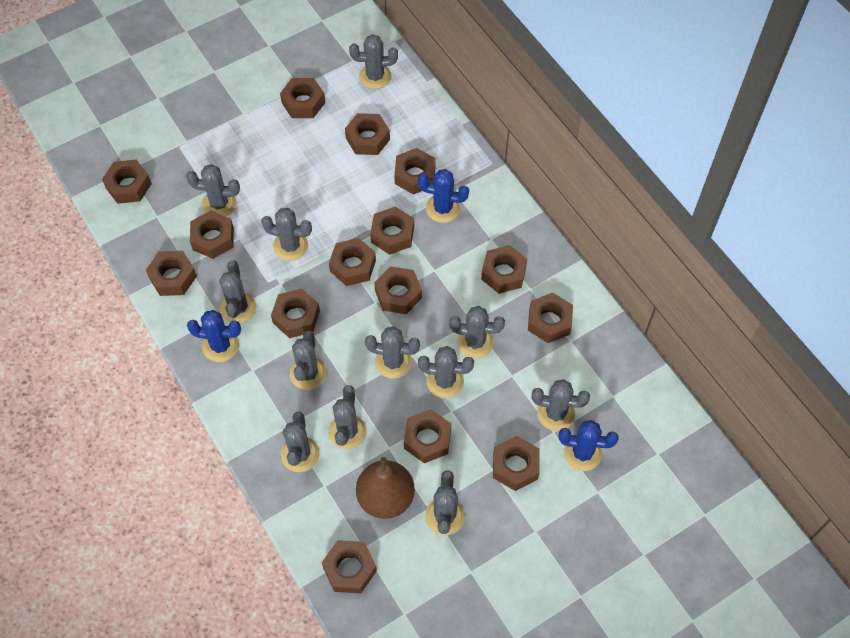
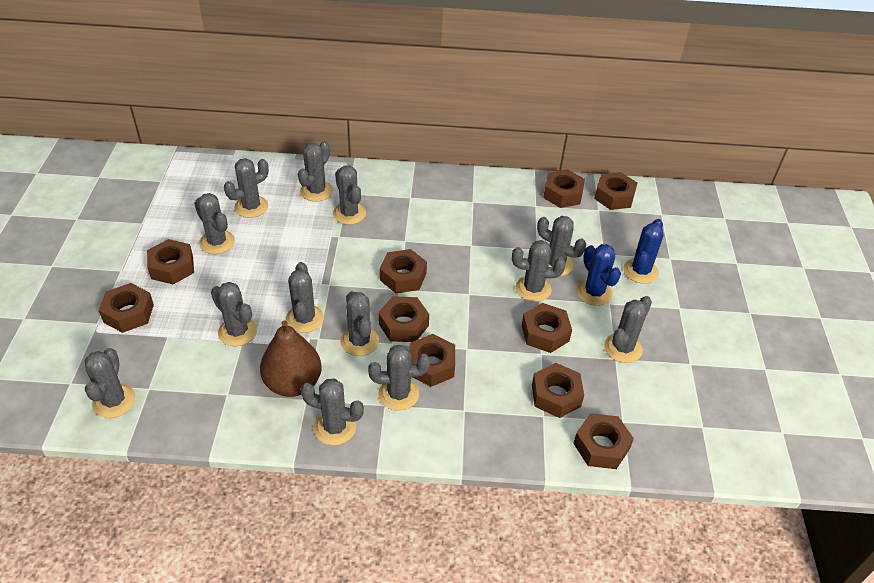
blue cactus: 3 -> 2
brown nut: 15 -> 10
grey cactus: 12 -> 13

